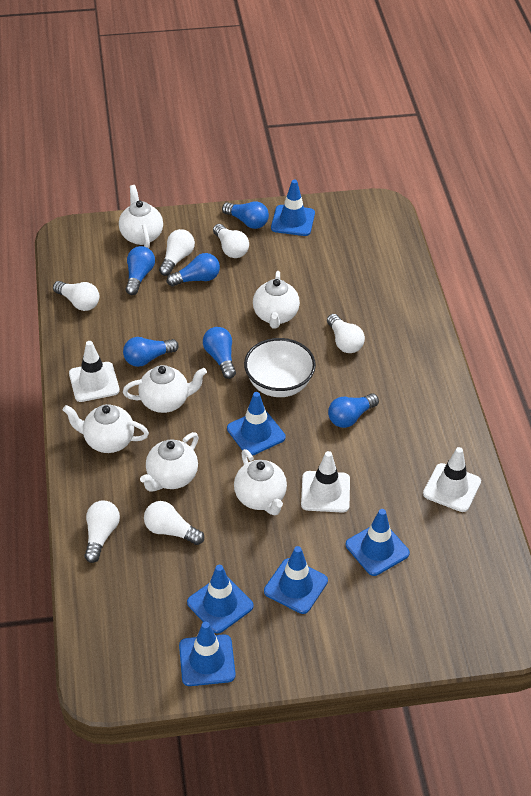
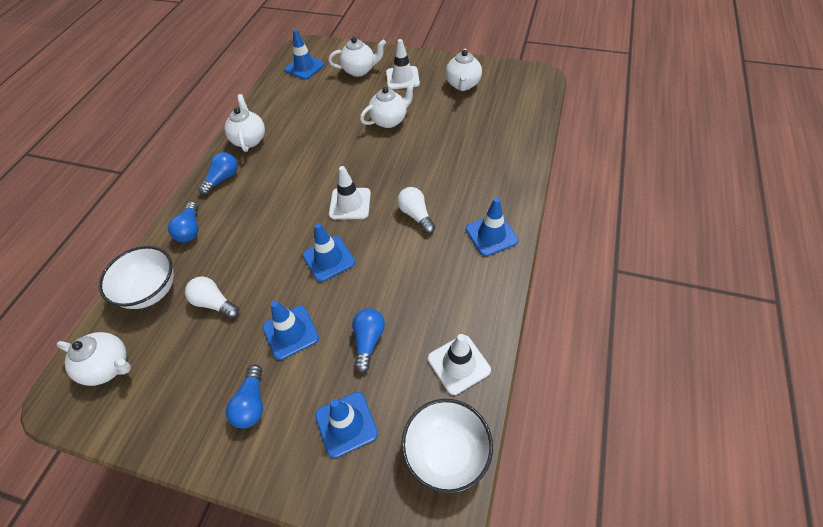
blue light bulb: 6 -> 4
blue traffic cone: 6 -> 5
white bowl: 1 -> 2
white light bulb: 6 -> 2
white teapot: 6 -> 5

